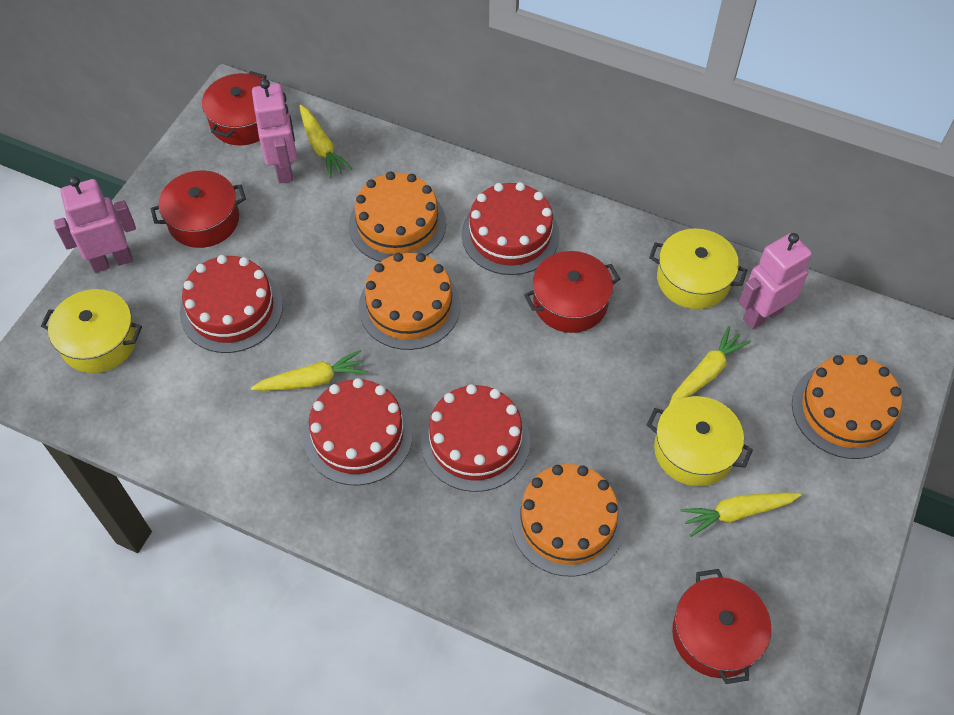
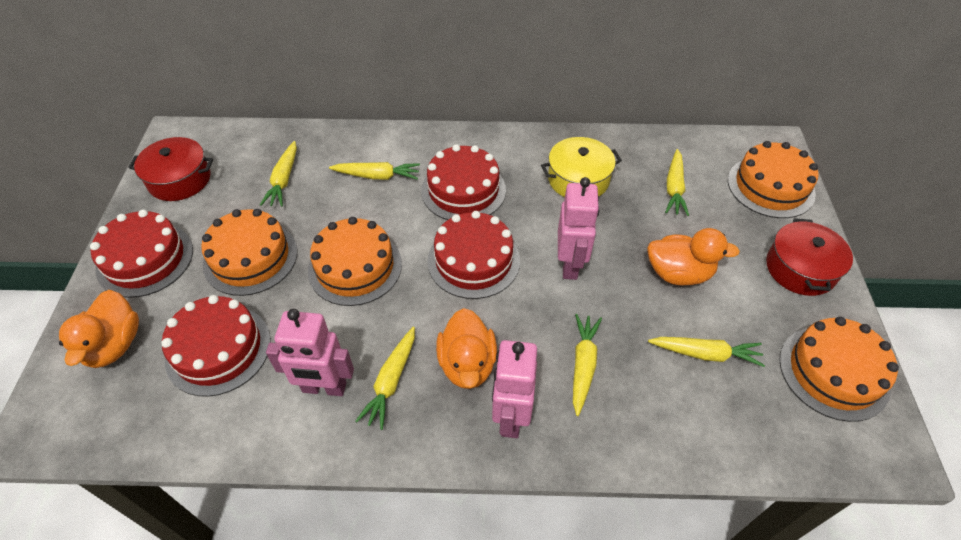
orange duck: 0 -> 3
red pot: 4 -> 2
yellow carrot: 4 -> 6
yellow pot: 3 -> 1

